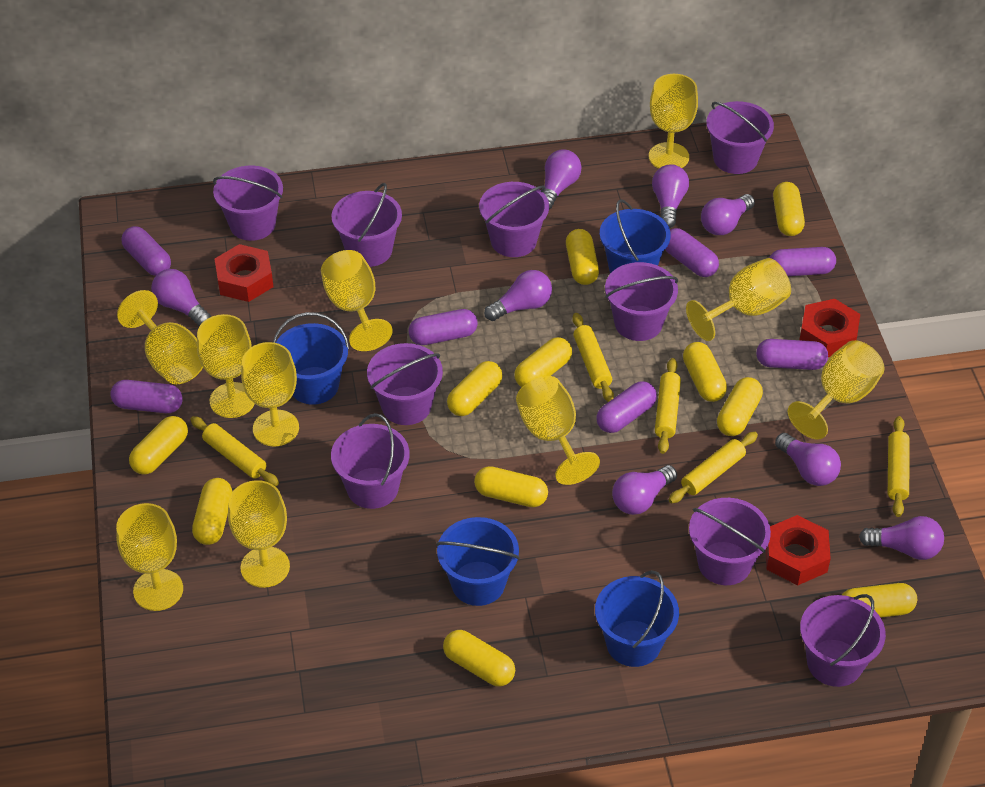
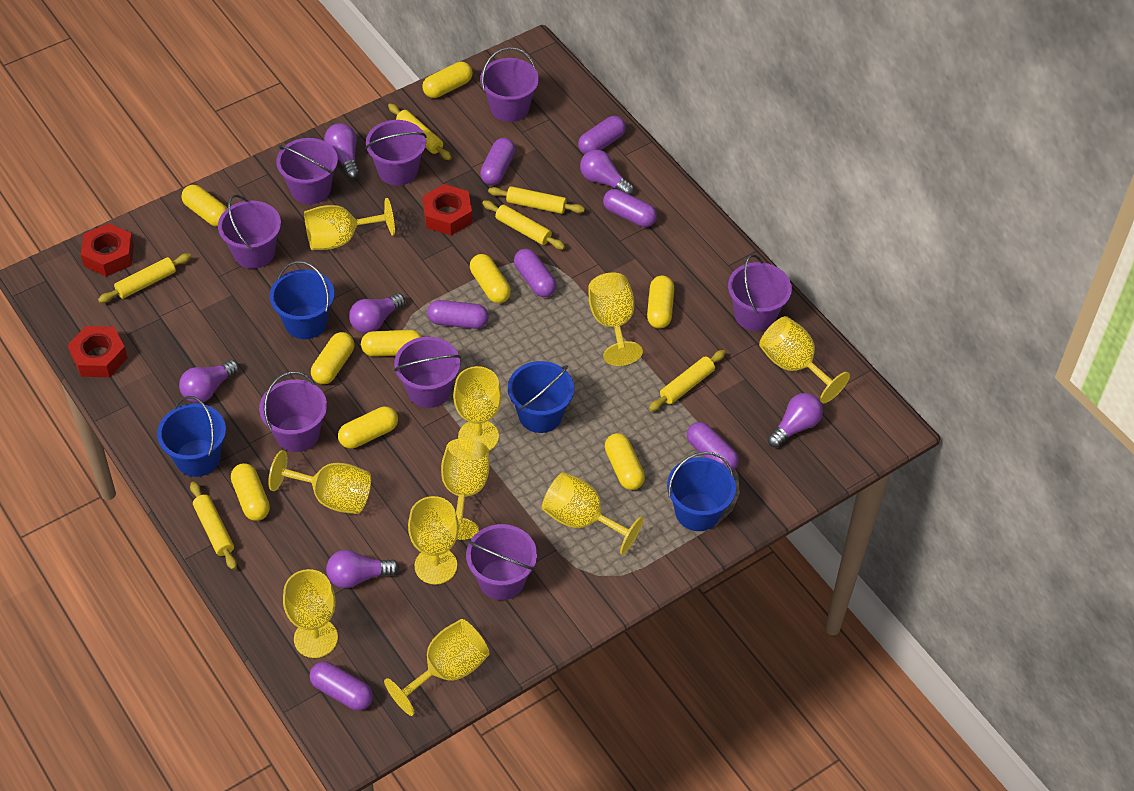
purple bucket: 9 -> 8
purple light bulb: 8 -> 6
yellow capsule: 11 -> 9
yellow rolling pin: 5 -> 6

